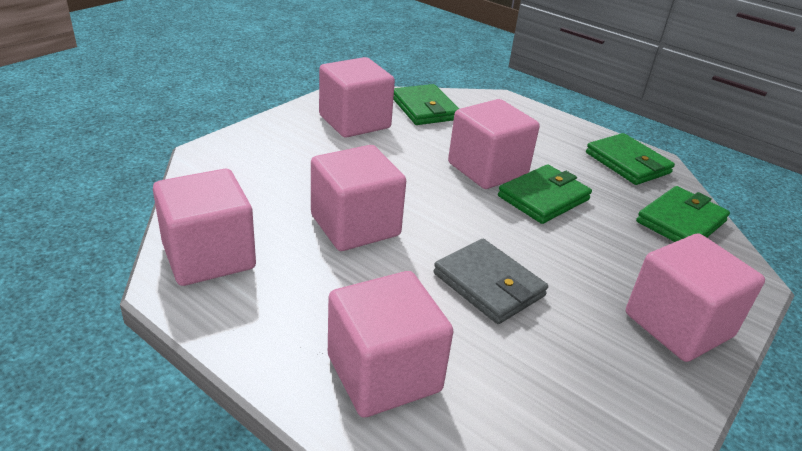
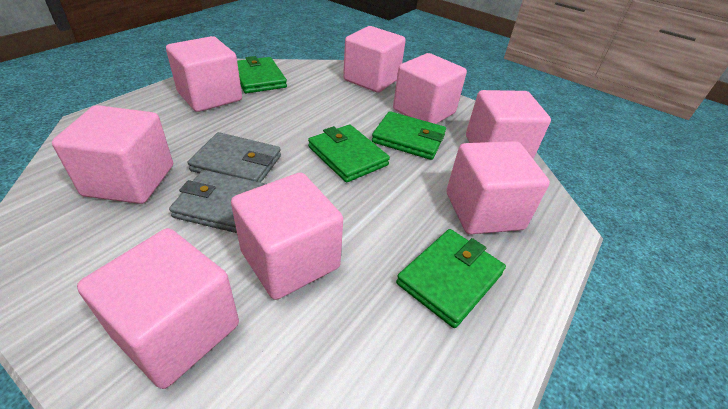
grey wallet: 1 -> 2
pink cube: 6 -> 8

